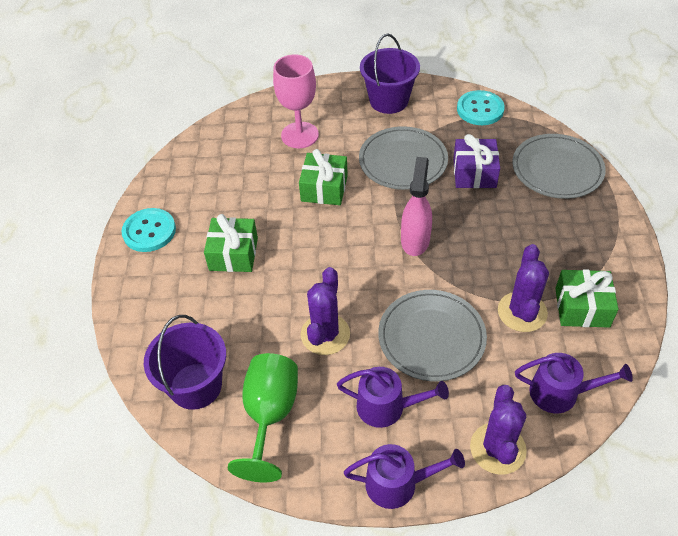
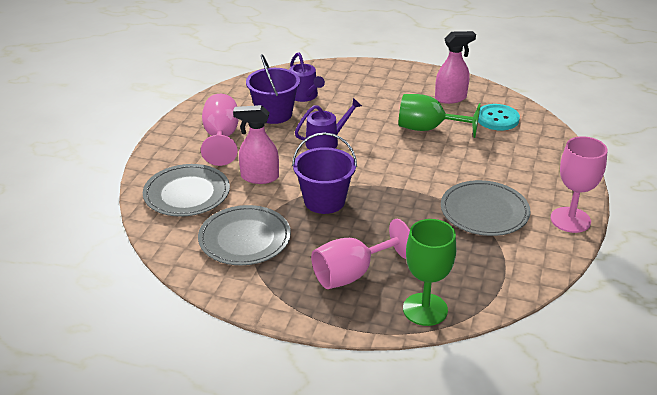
green gift: 3 -> 0
green goblet: 1 -> 2
pink goblet: 1 -> 3
pink spray bottle: 1 -> 2
purple cactus: 3 -> 0
purple gift: 1 -> 0
purple watering can: 3 -> 2
turquoise button: 2 -> 1

